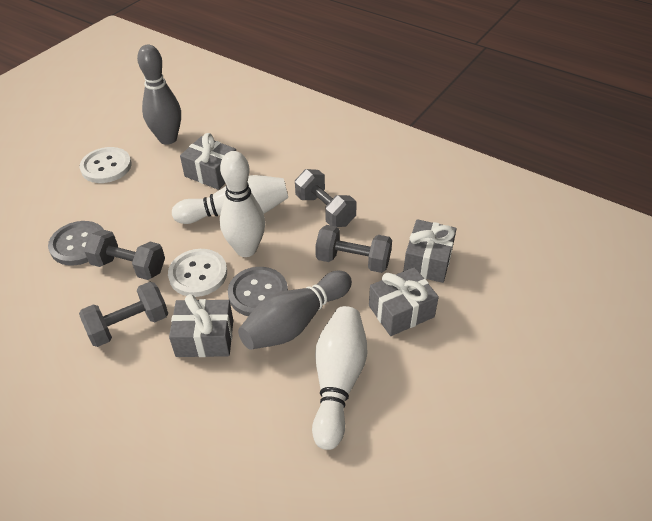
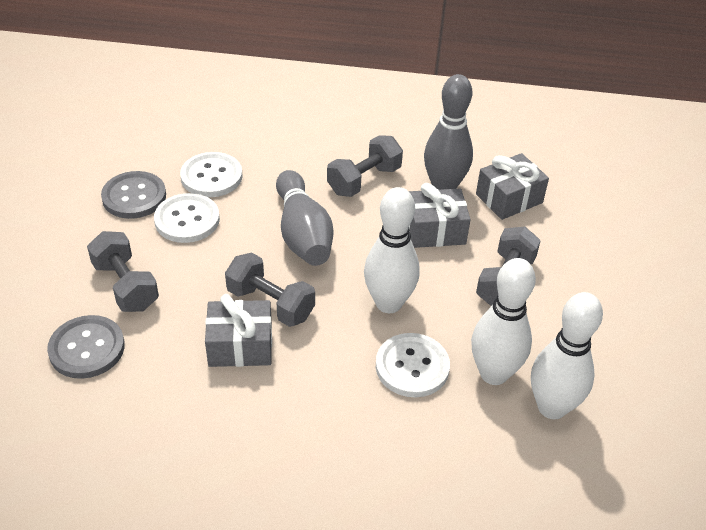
grey gift: 4 -> 3
white button: 2 -> 3

